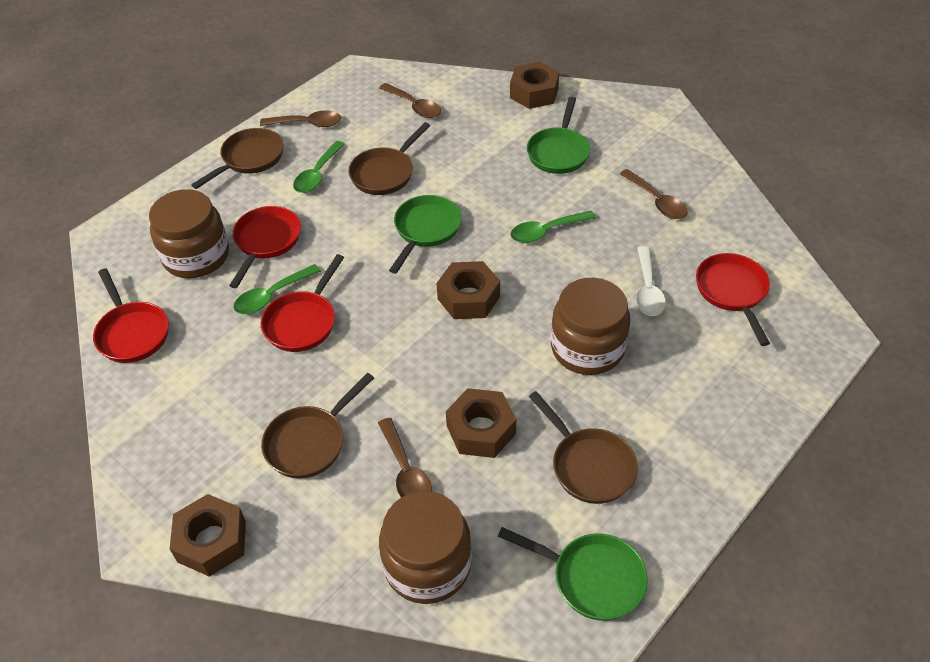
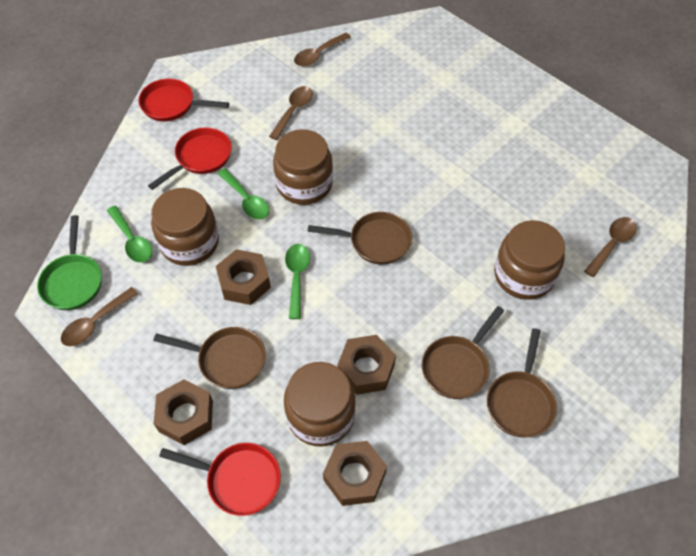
brown jar: 3 -> 4
green pan: 3 -> 1
red pan: 4 -> 3
white spoon: 1 -> 0

